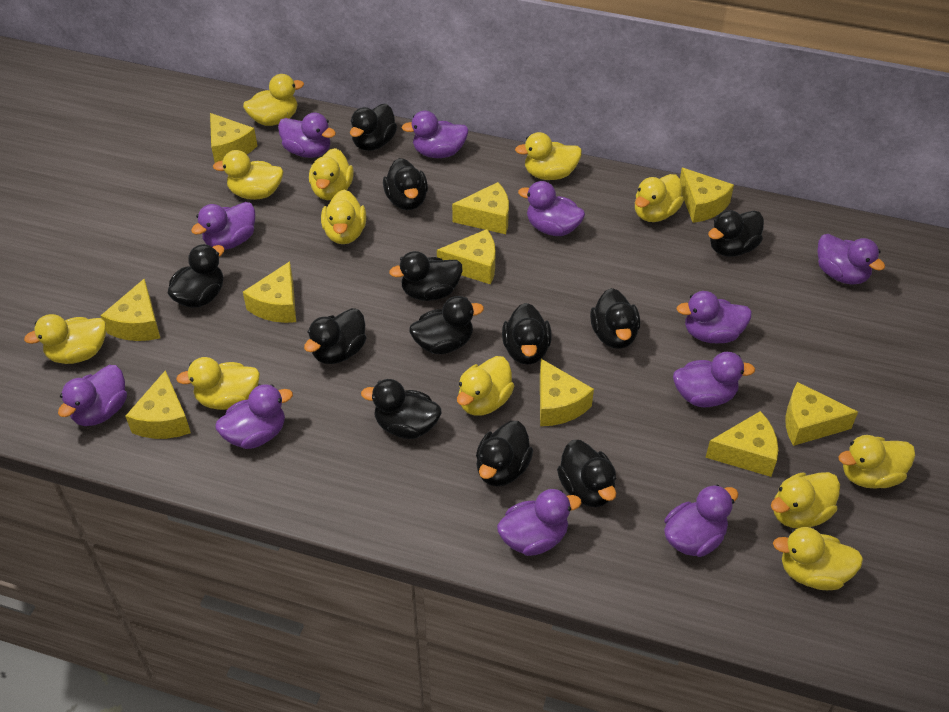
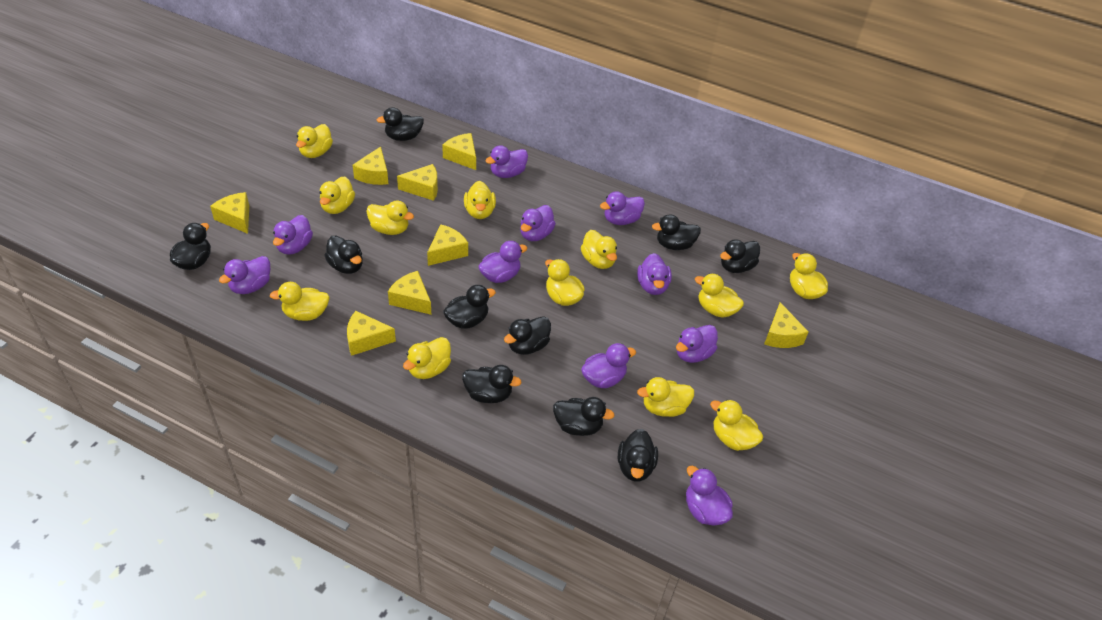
black duck: 12 -> 10
purple duck: 11 -> 10
yellow cheese: 10 -> 8

